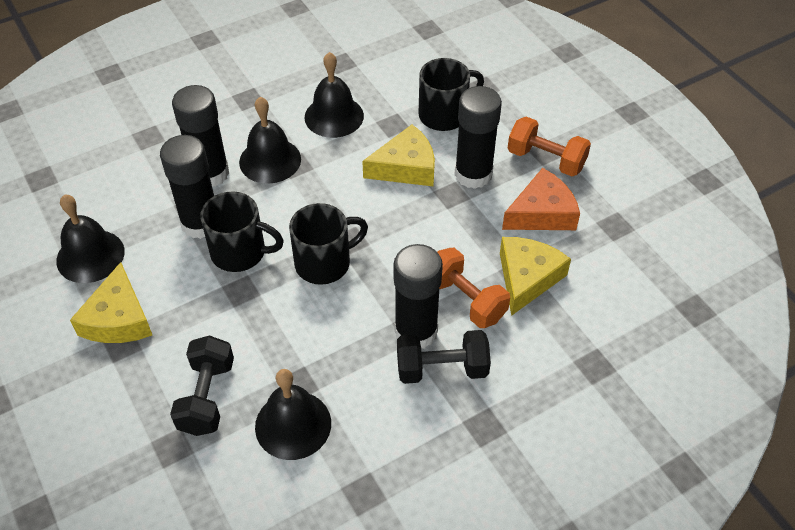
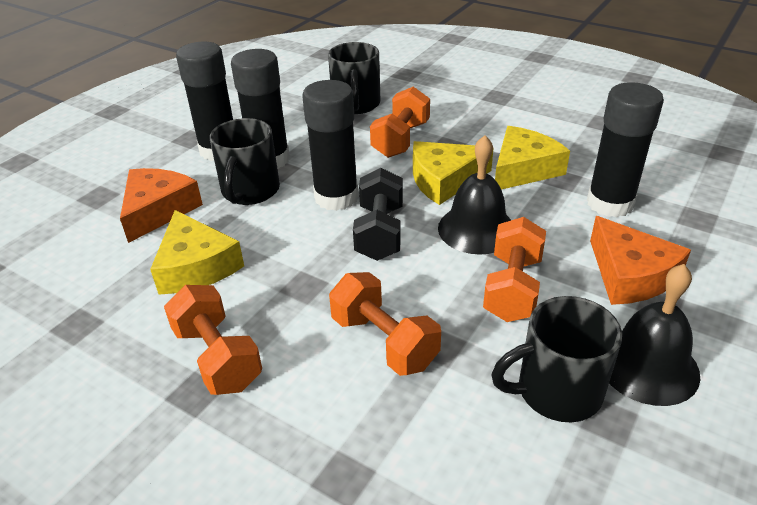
black bell: 4 -> 2
black dumbbell: 2 -> 1
orange cheese: 1 -> 2
orange dumbbell: 2 -> 4

